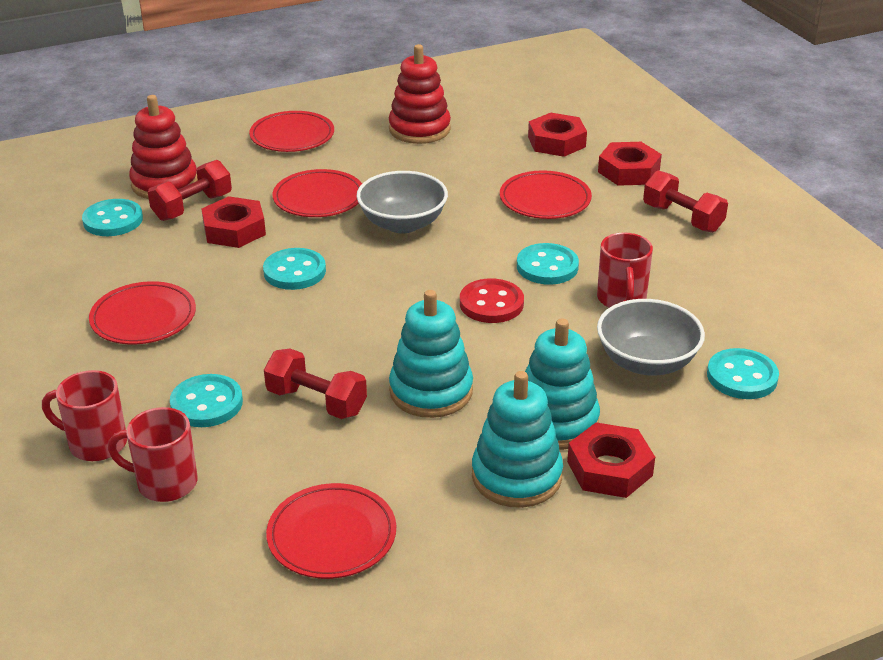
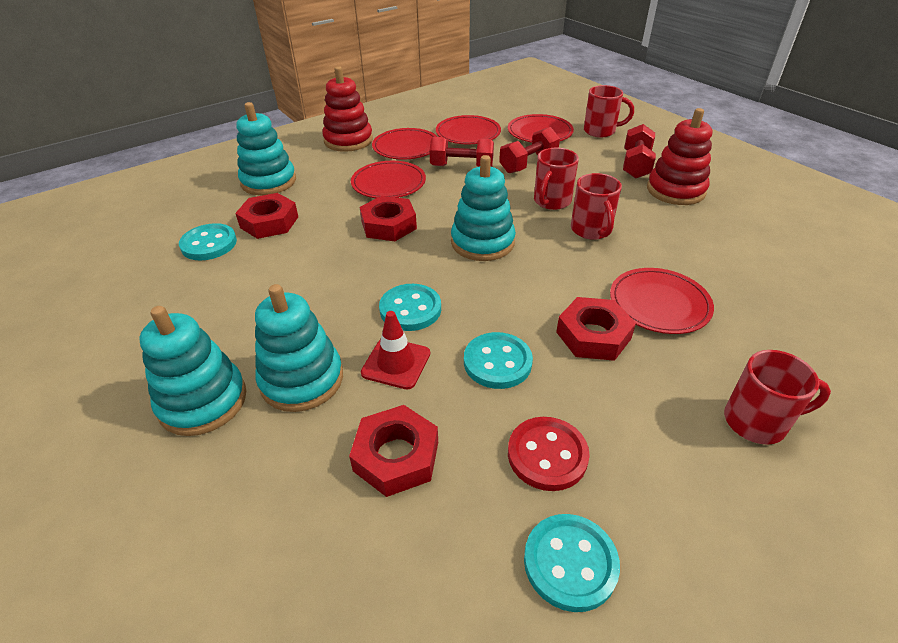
grey bowl: 2 -> 0
red mug: 3 -> 4
red traffic cone: 0 -> 1
turquoise button: 5 -> 4
turquoise stacking toy: 3 -> 4

